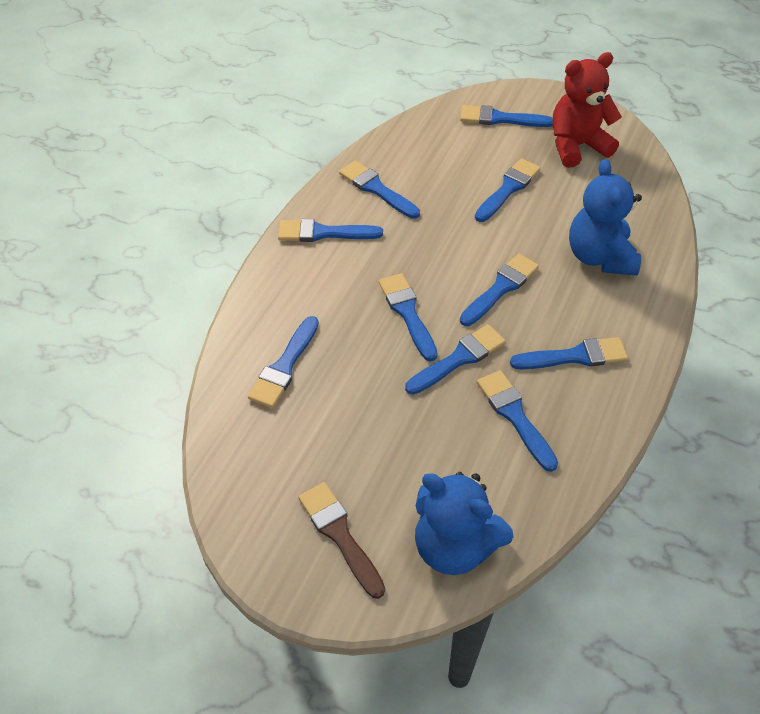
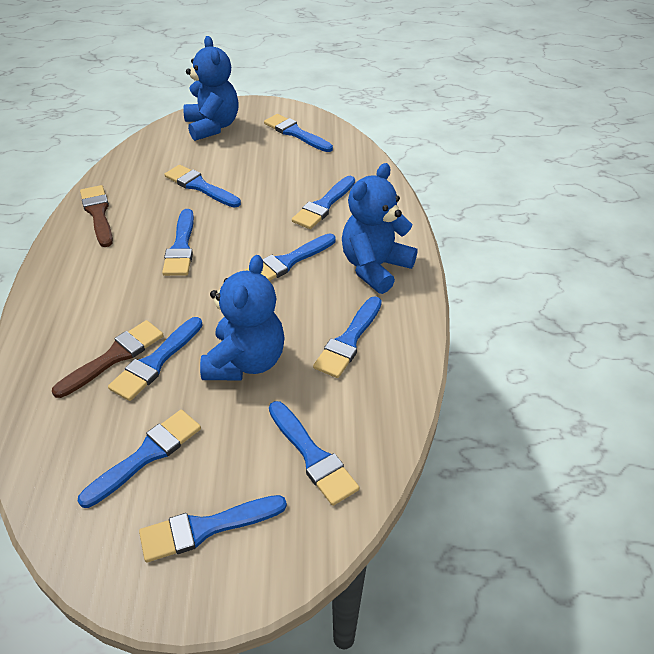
blue teddy bear: 2 -> 3
brown brush: 1 -> 2
red teddy bear: 1 -> 0

